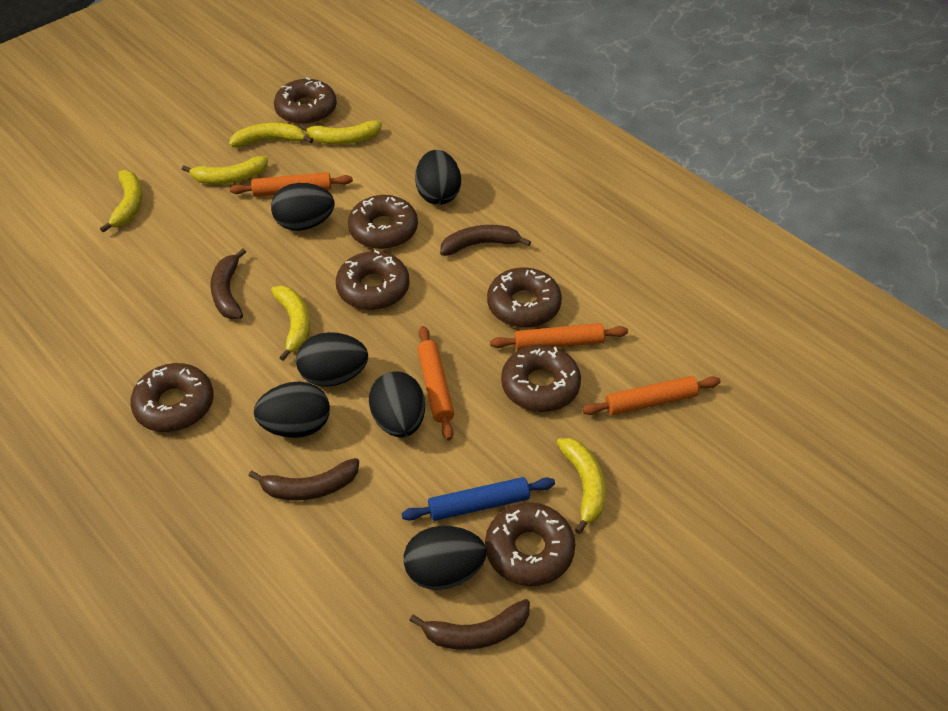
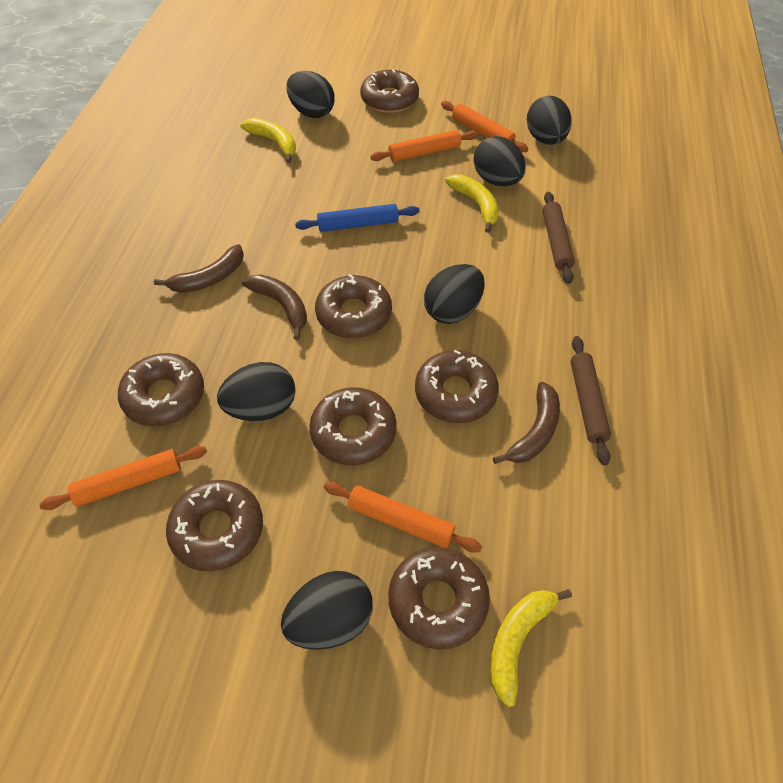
brown banana: 4 -> 3
brown rolling pin: 0 -> 2
yellow banana: 6 -> 3

